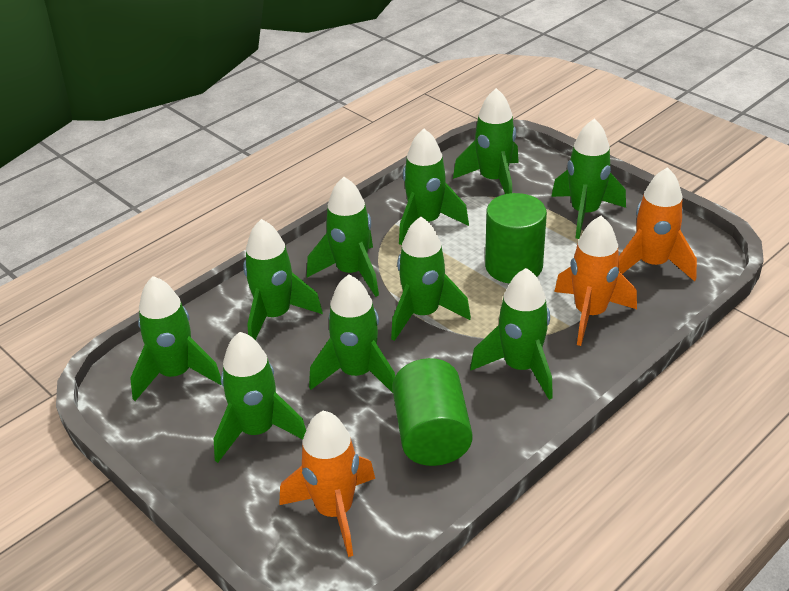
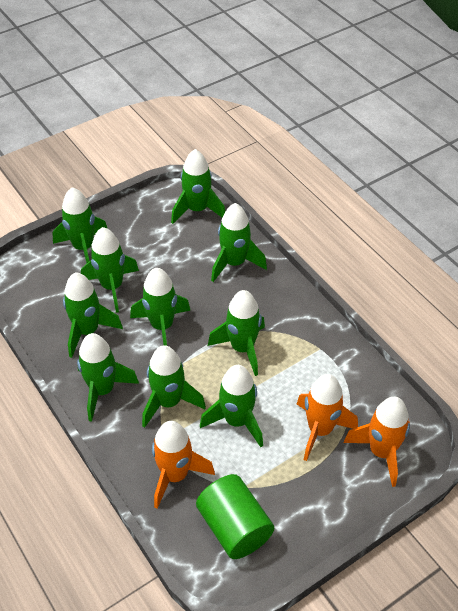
green cylinder: 2 -> 1

